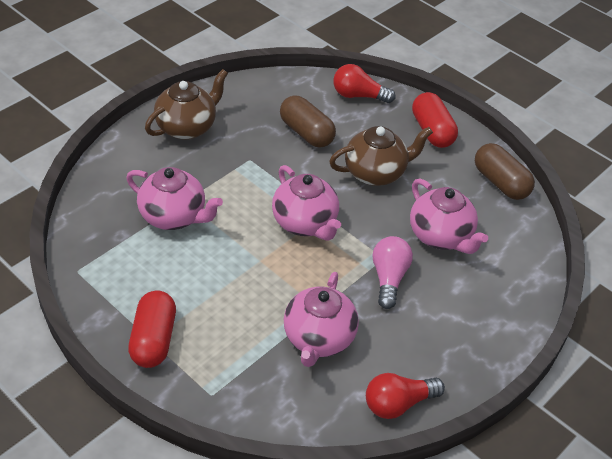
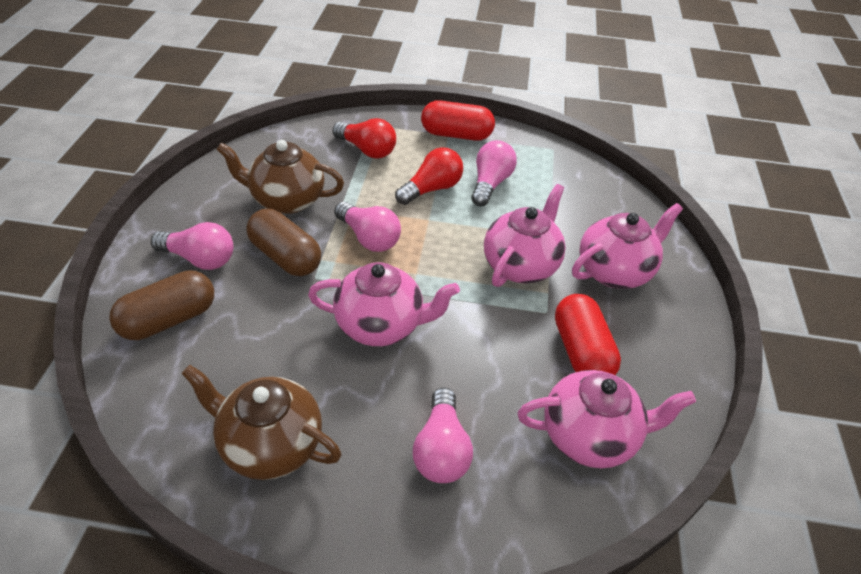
pink light bulb: 1 -> 4

